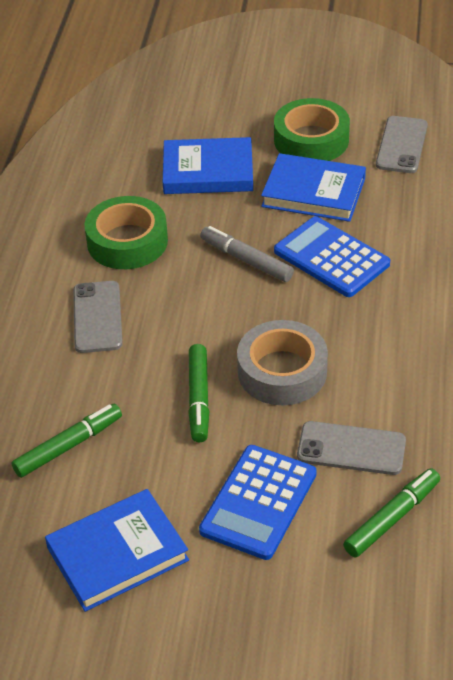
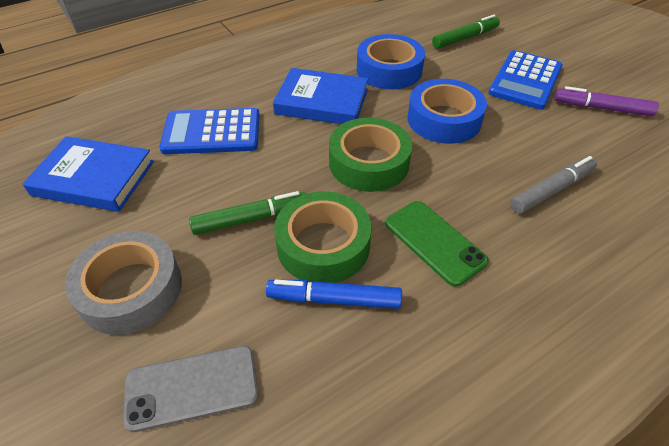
blue book: 3 -> 2
blue marker: 0 -> 1
blue tape: 0 -> 2
green marker: 3 -> 2
green phone: 0 -> 1
grey phone: 3 -> 1
purple marker: 0 -> 1

